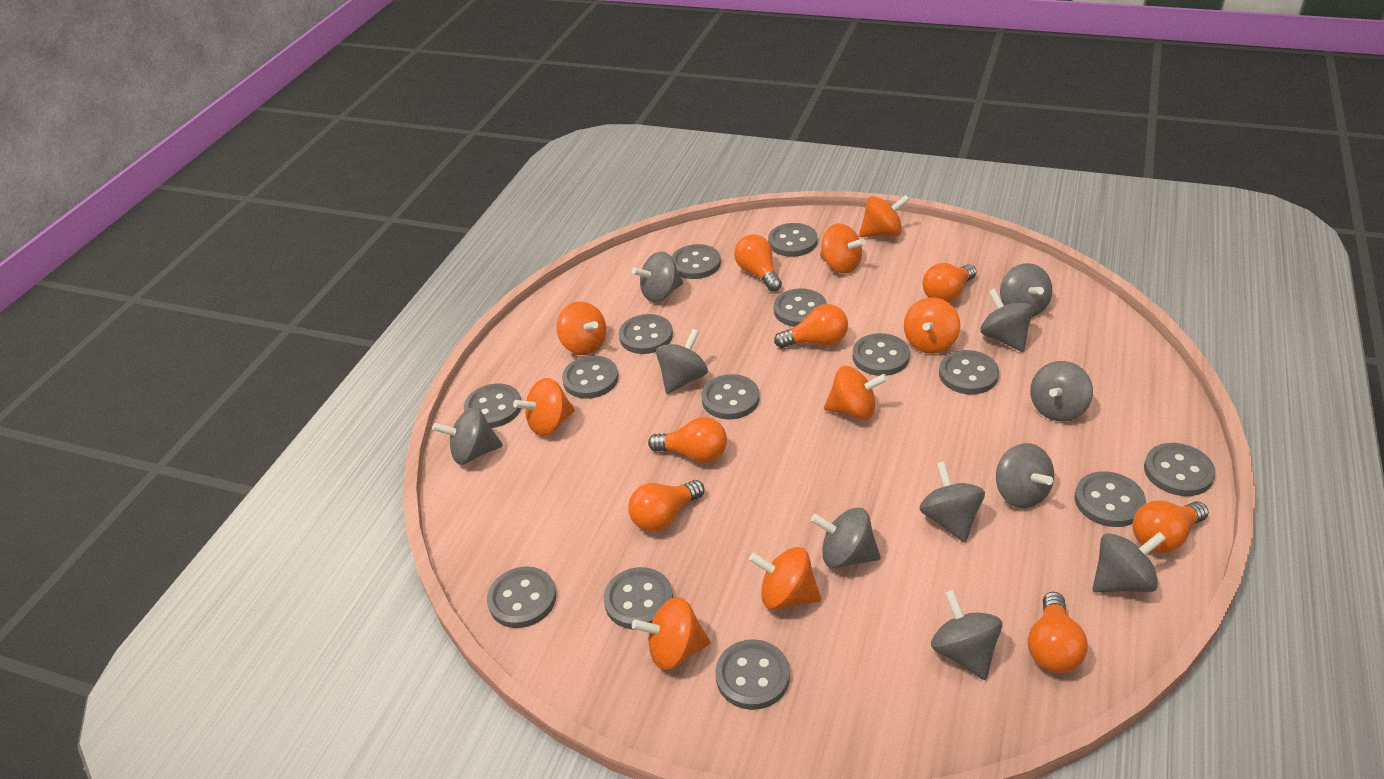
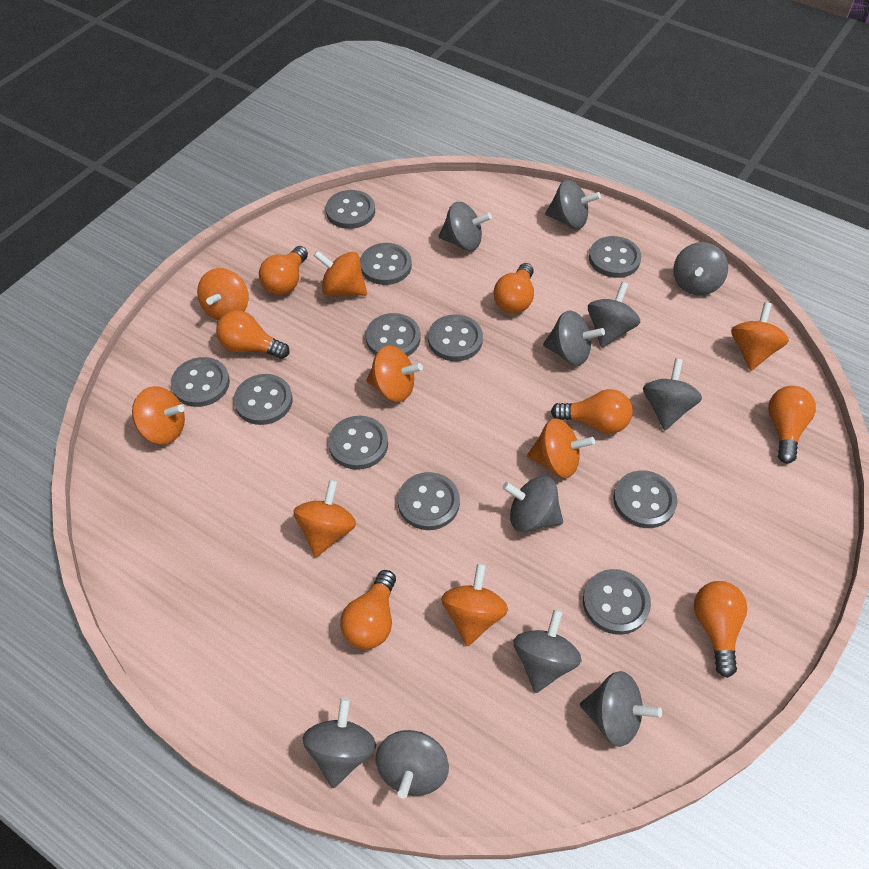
grey button: 14 -> 11

